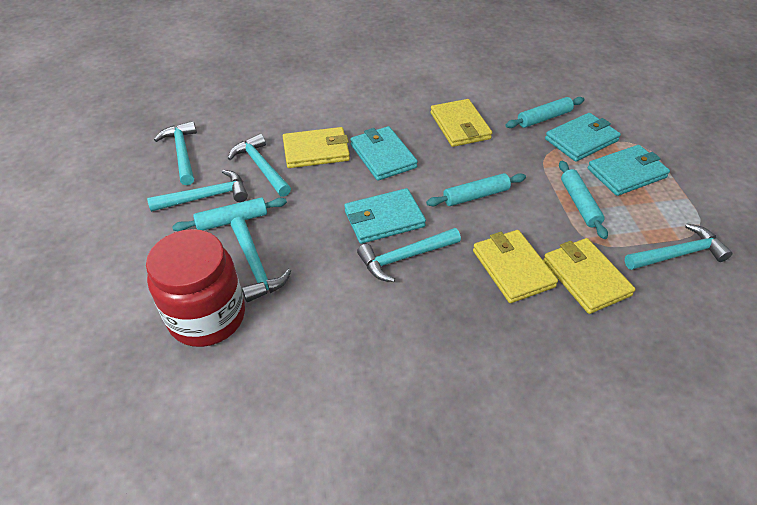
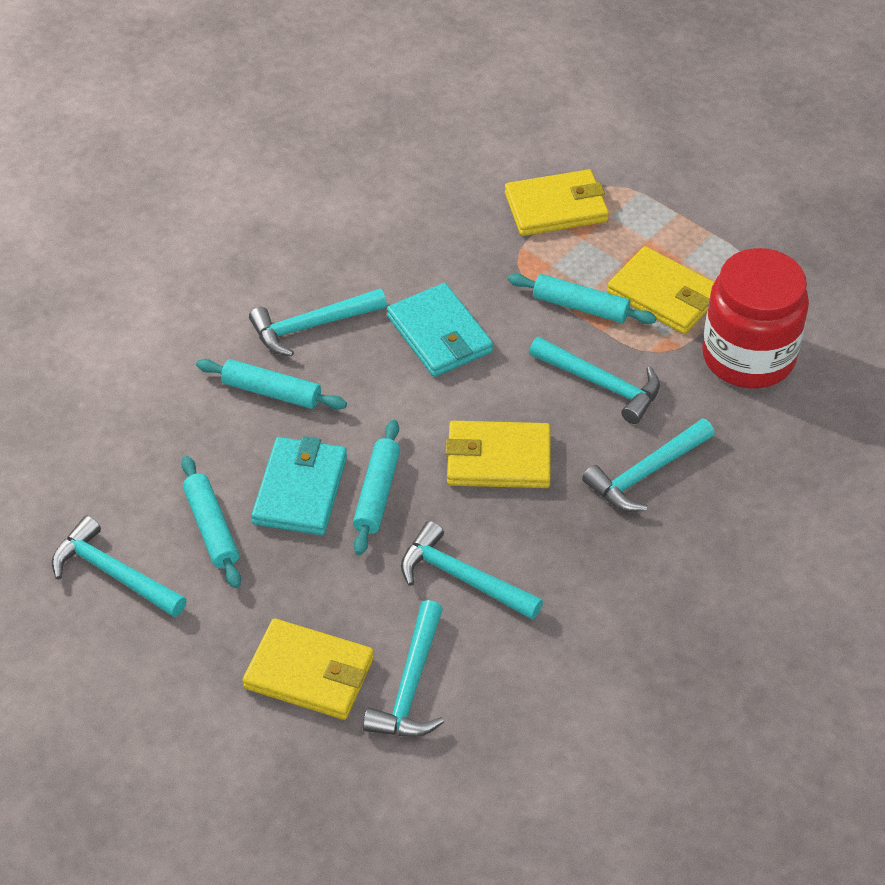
turquoise wallet: 4 -> 2

